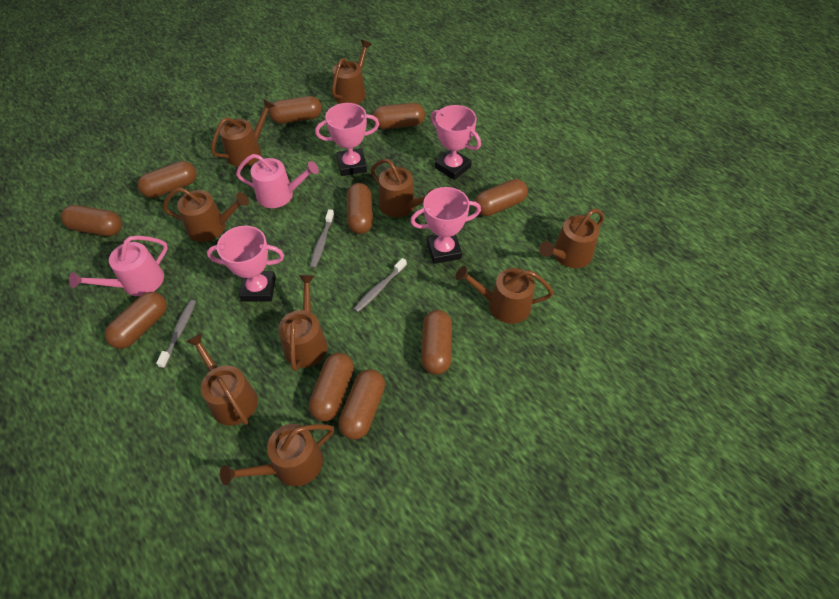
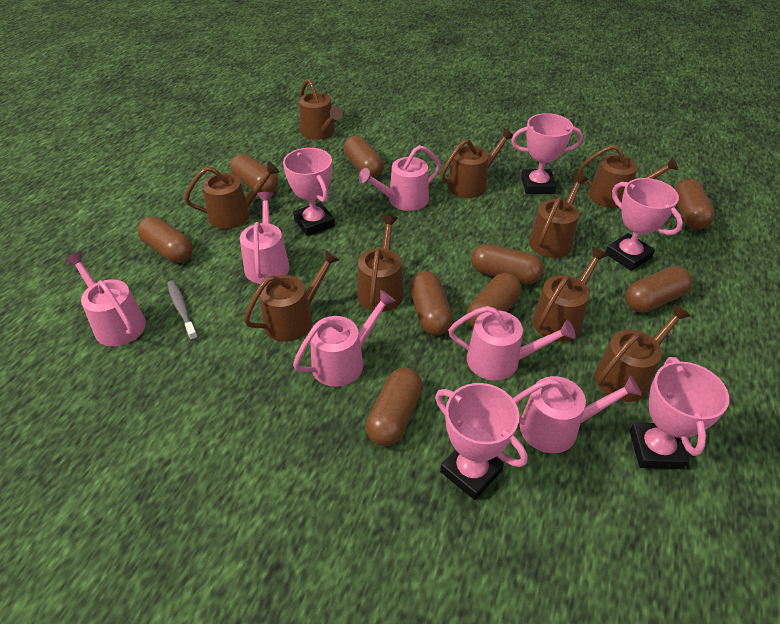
brown capsule: 10 -> 9
grey toothbrush: 3 -> 1
pink trophy: 4 -> 5
pink watering can: 2 -> 6

